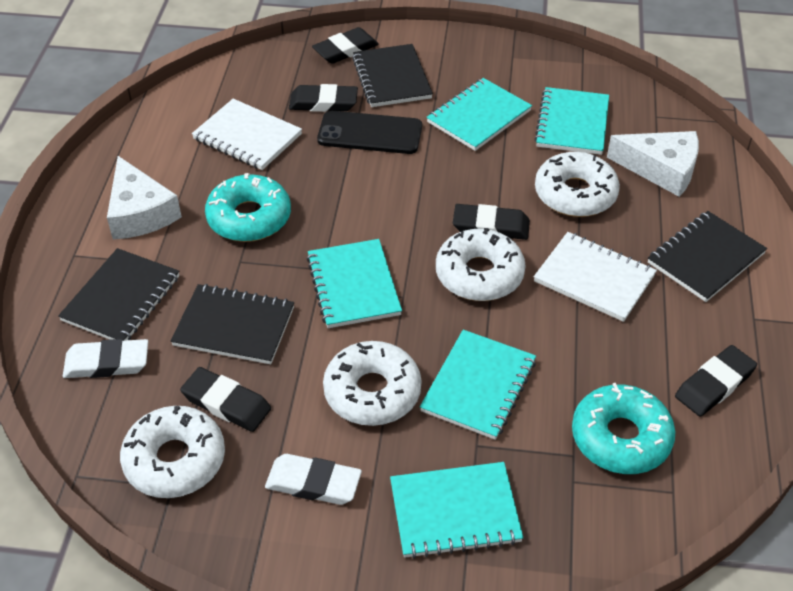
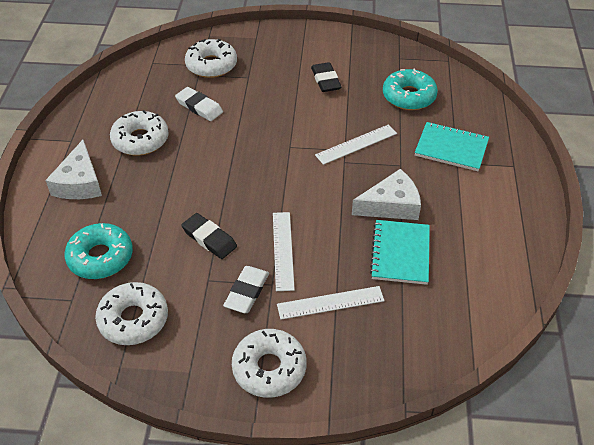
black eraser: 5 -> 2
black notebook: 4 -> 0
black phone: 1 -> 0
turquoise notebook: 5 -> 2
white notebook: 2 -> 0
white ruler: 0 -> 3

